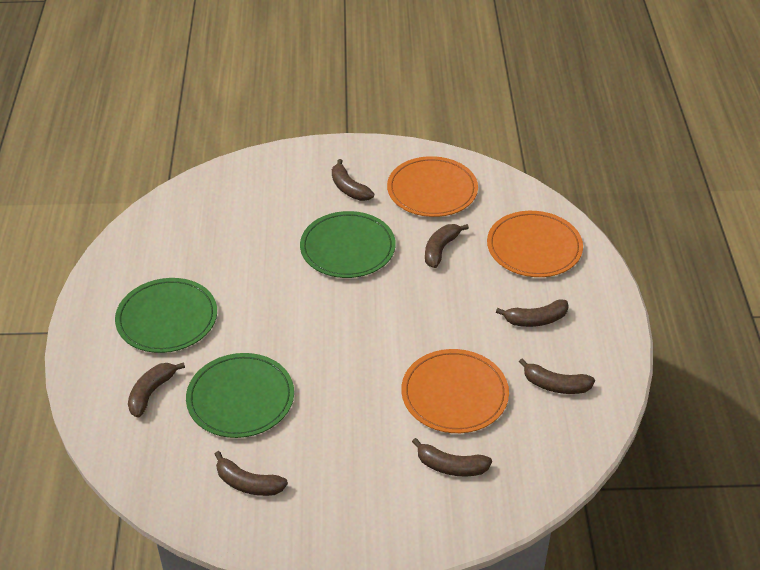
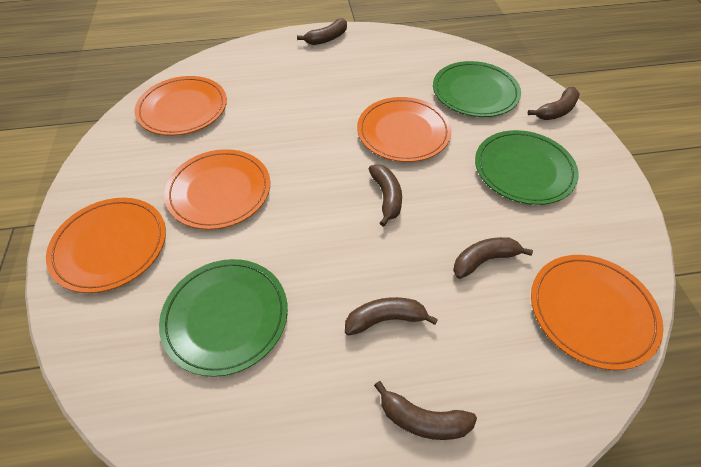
brown banana: 7 -> 6
orange plate: 3 -> 5

